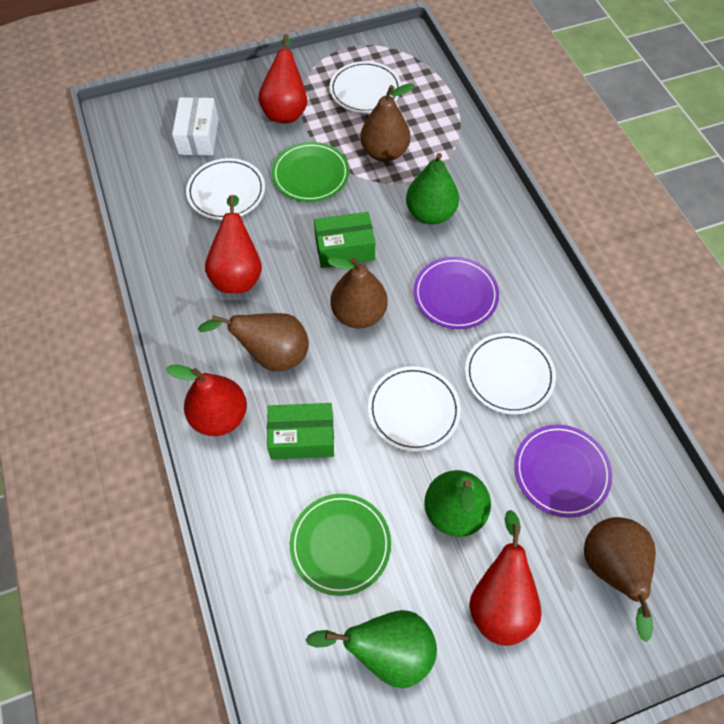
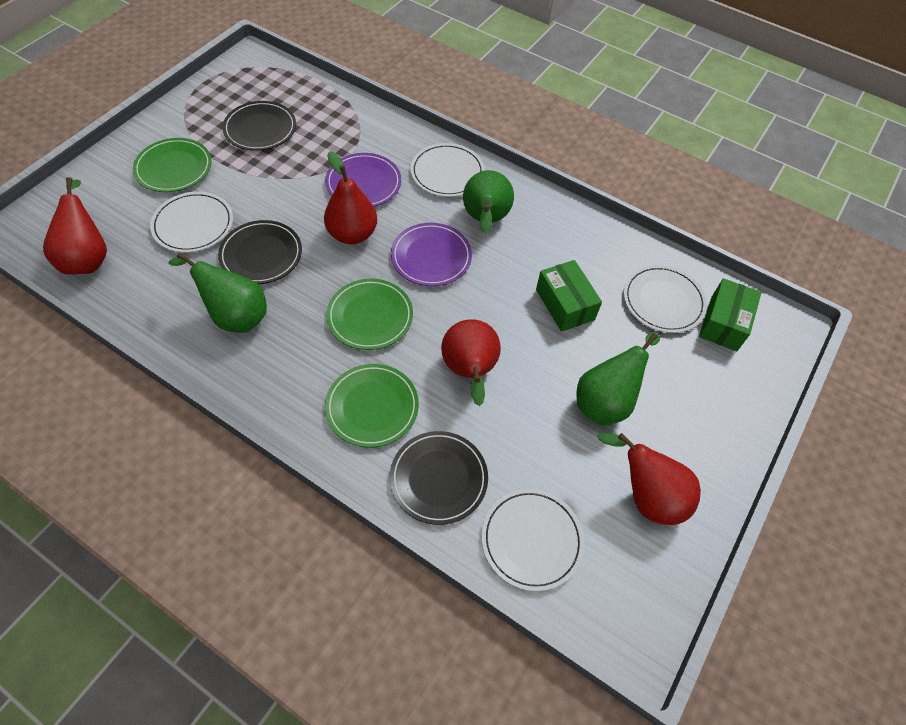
black plate: 0 -> 3
brown pear: 4 -> 0
green plate: 2 -> 3
white box: 1 -> 0

